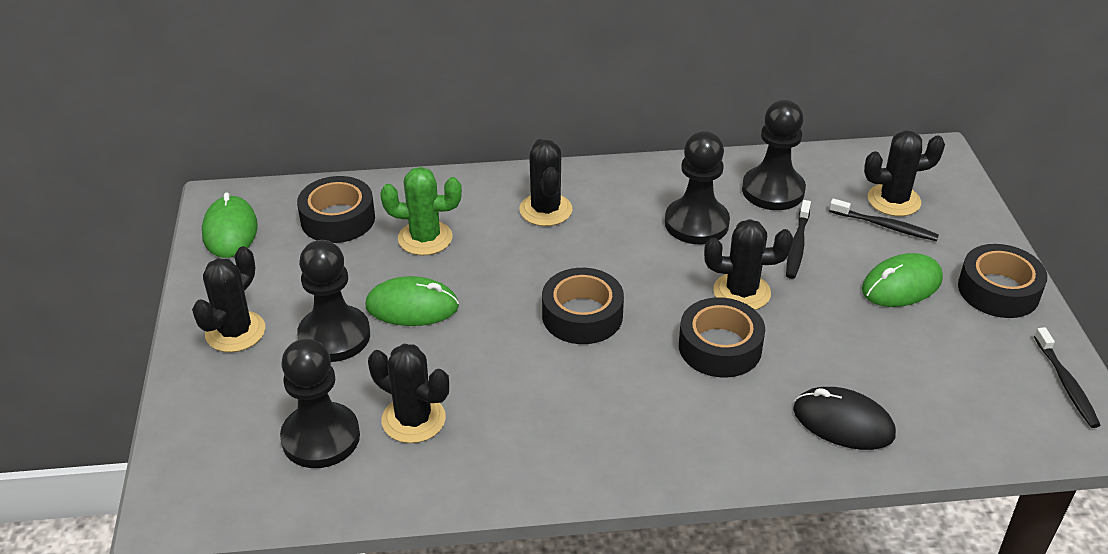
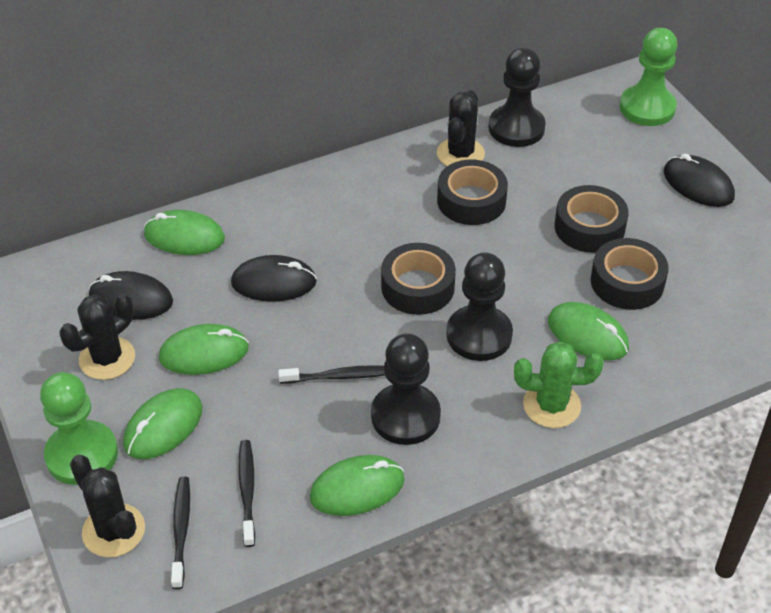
black cactus: 5 -> 3
black mouse: 1 -> 3
black pawn: 4 -> 3
green mouse: 3 -> 5
green pawn: 0 -> 2

